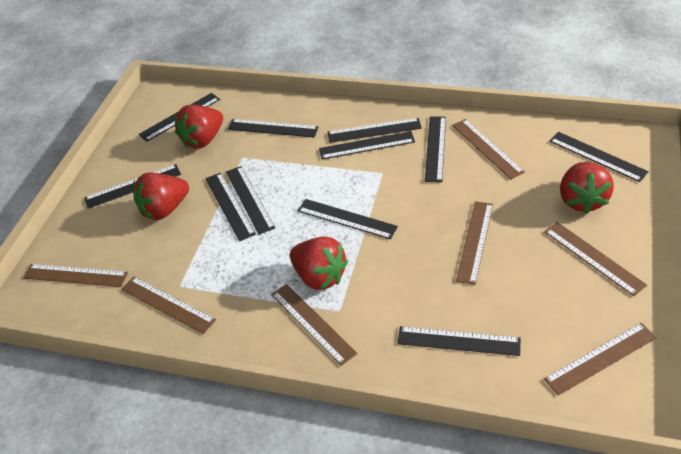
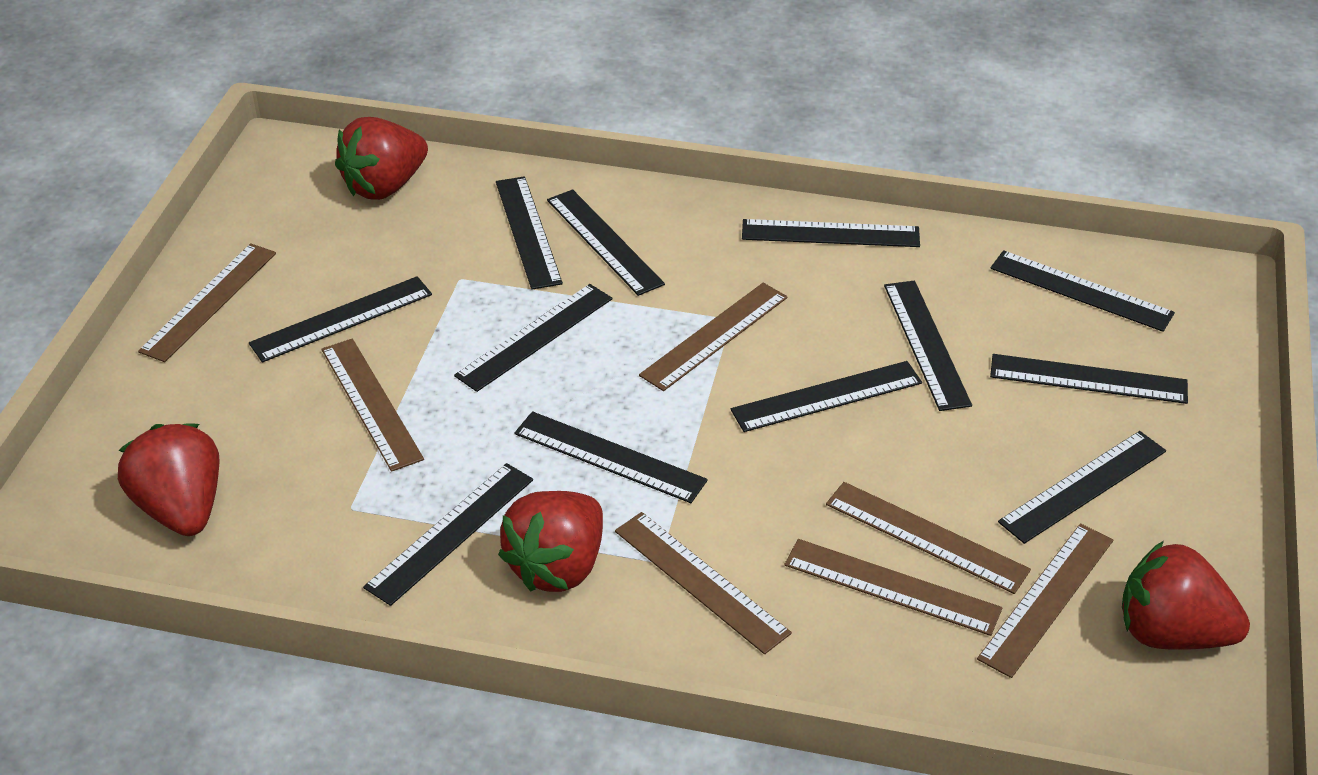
black ruler: 11 -> 12

